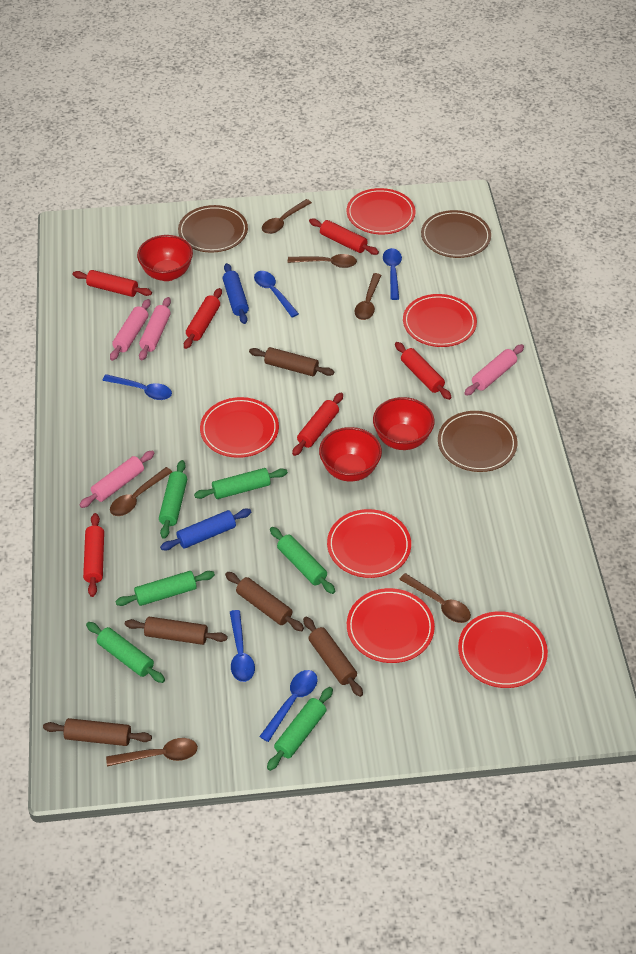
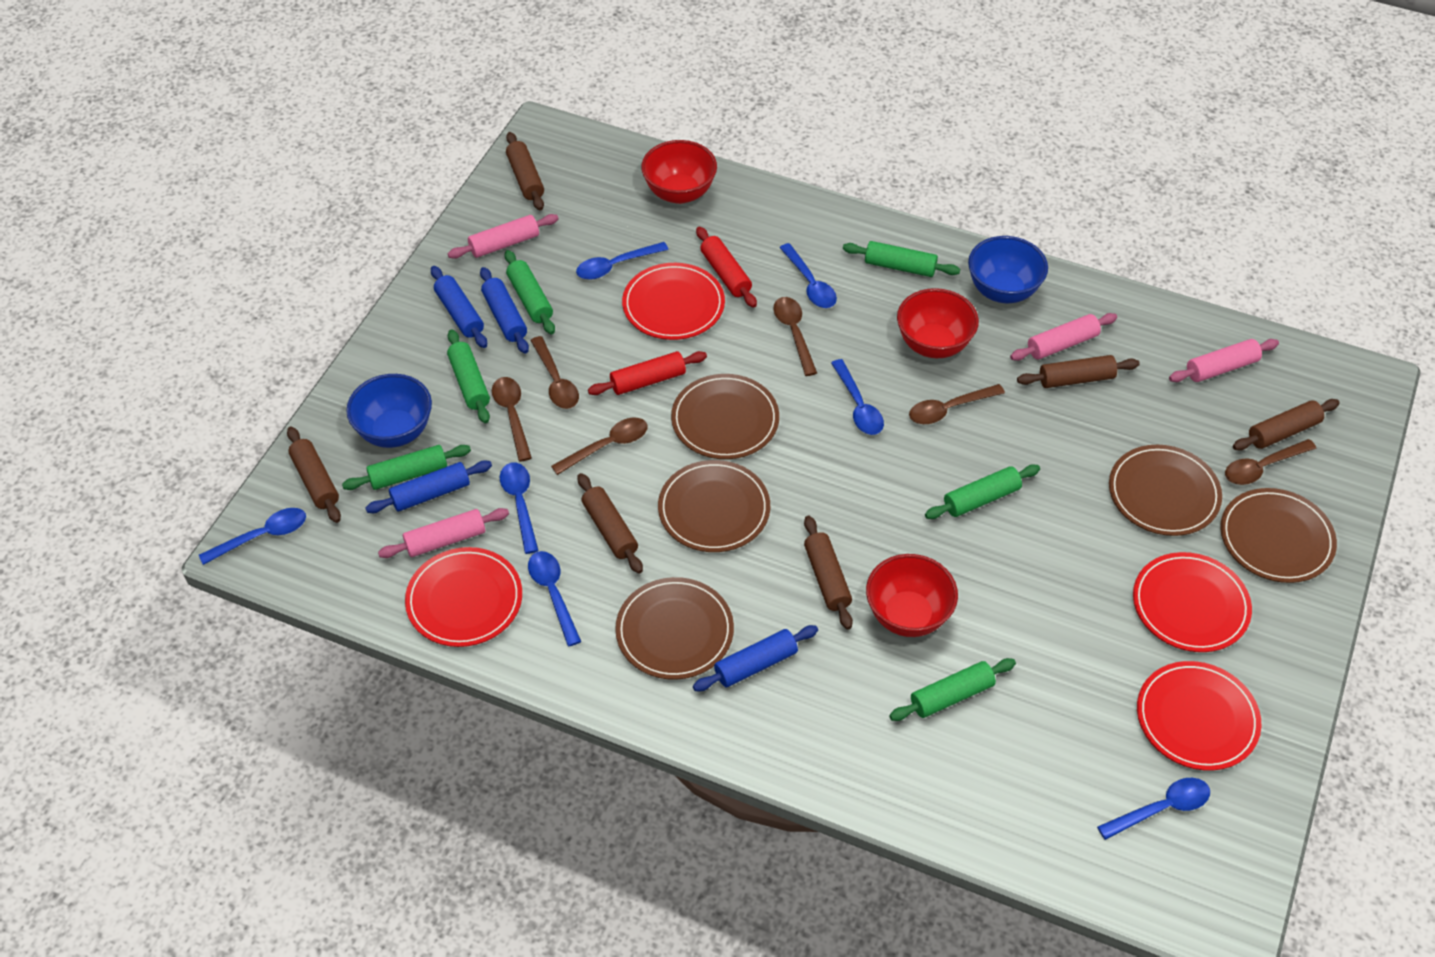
blue bowl: 0 -> 2
blue rolling pin: 2 -> 4
blue spoon: 5 -> 7
brown plate: 3 -> 5
brown rolling pin: 5 -> 6
red plate: 6 -> 4
red rolling pin: 6 -> 2

